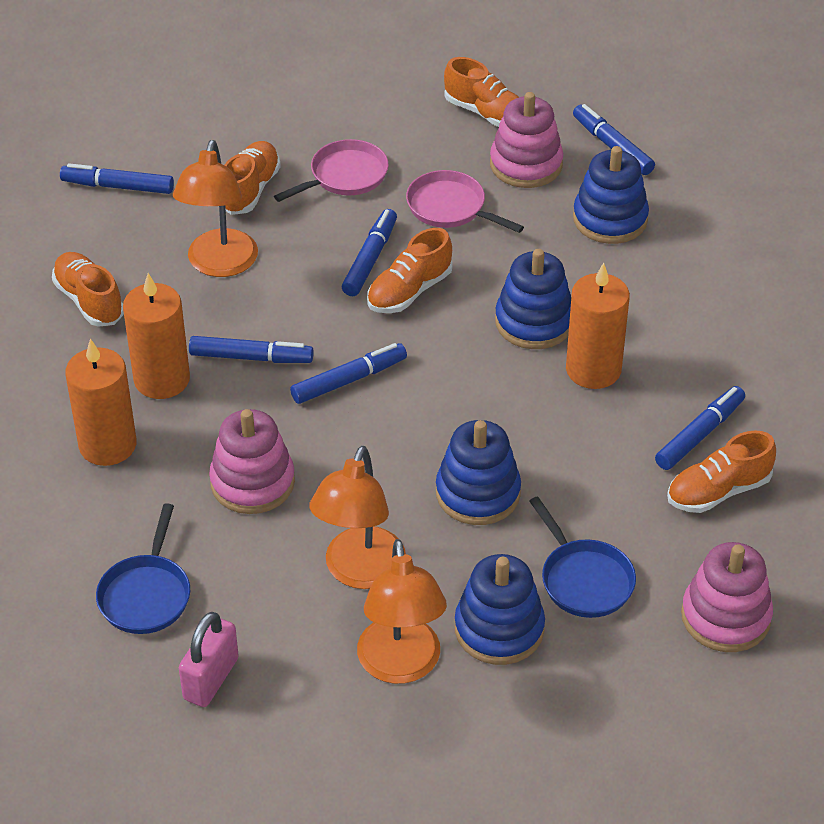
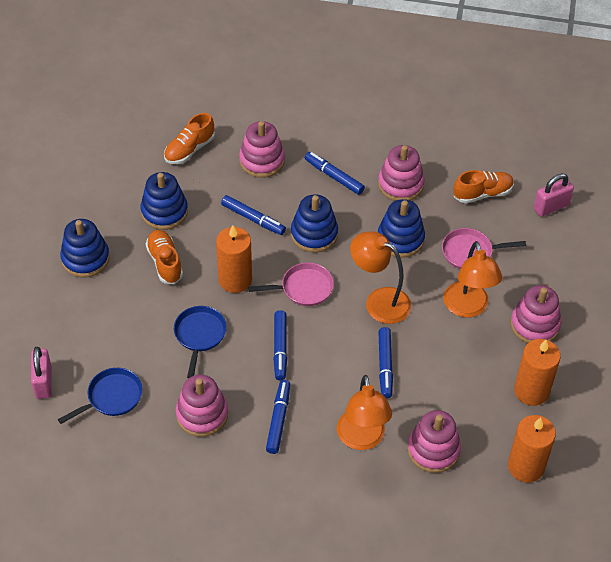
blue marker: 6 -> 5
orange shoe: 5 -> 3
pink padlock: 1 -> 2
pink stacking toy: 3 -> 5

